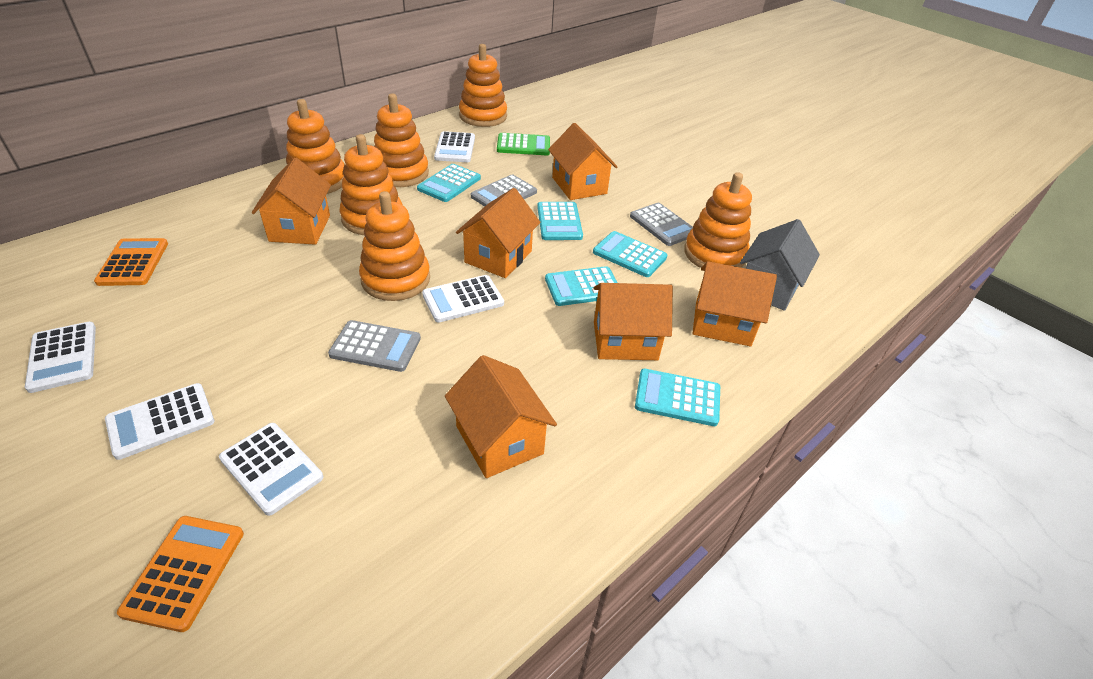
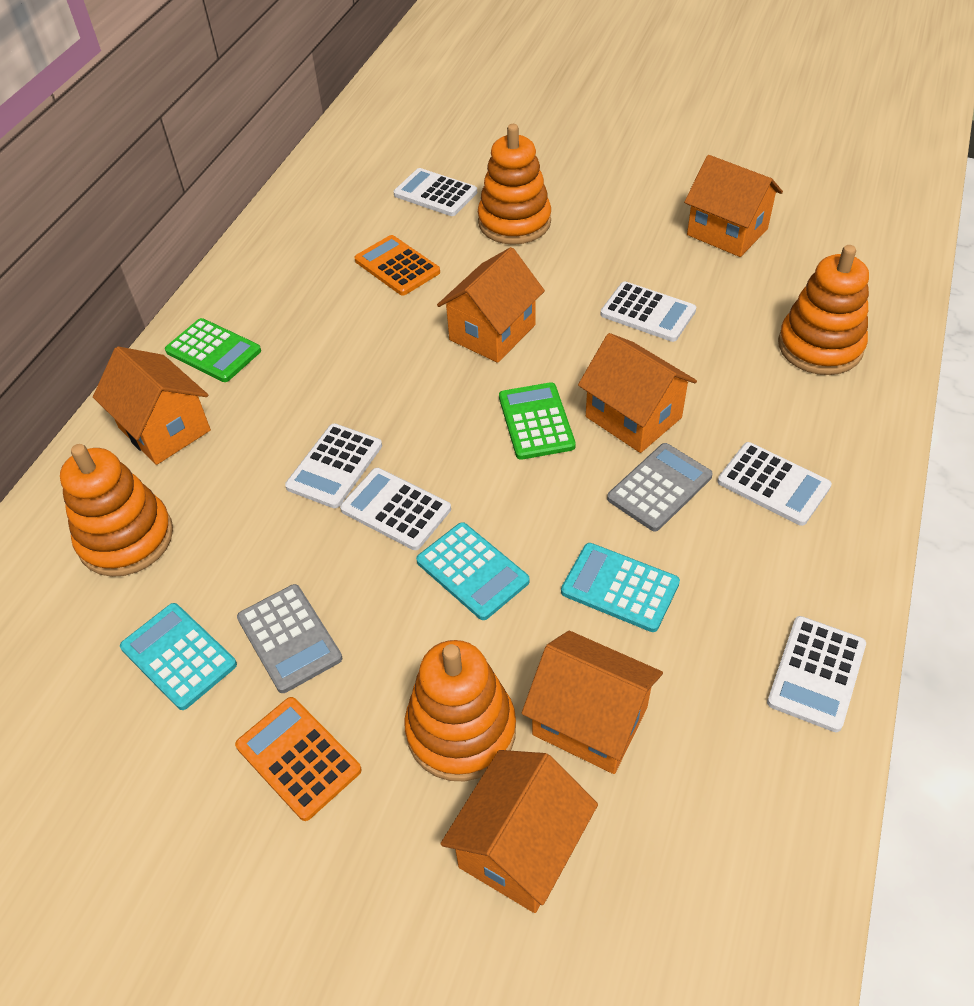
green calculator: 1 -> 2
grey calculator: 3 -> 2
grey house: 1 -> 0
orange stacking toy: 6 -> 4
turquoise calculator: 5 -> 3
white calculator: 5 -> 6

